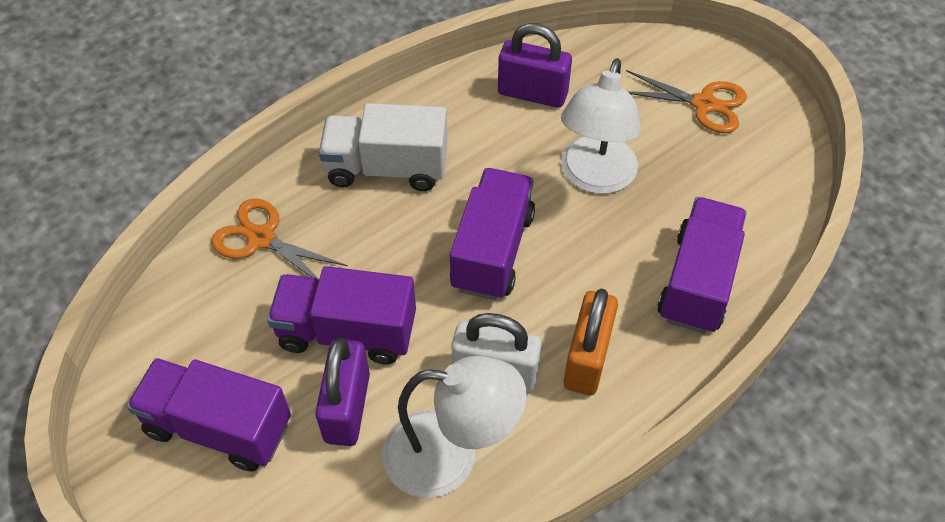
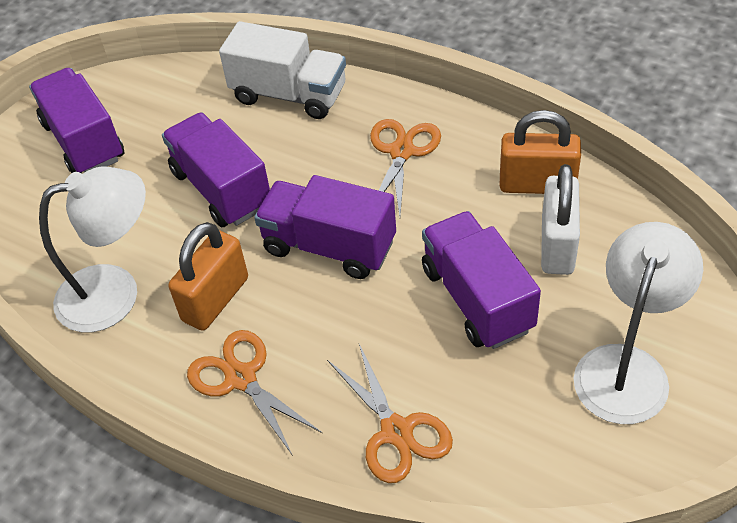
orange padlock: 1 -> 2
orange scissors: 2 -> 3
purple padlock: 2 -> 0

